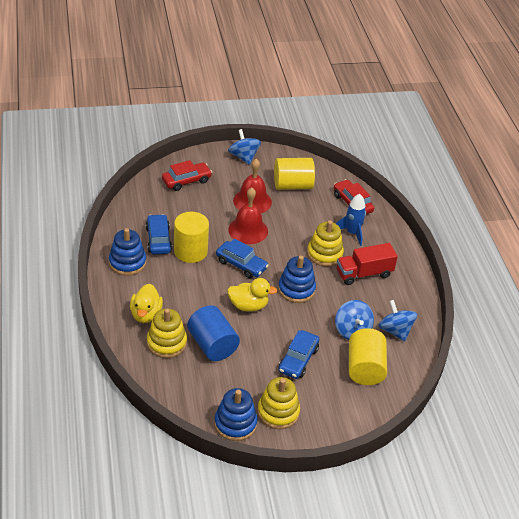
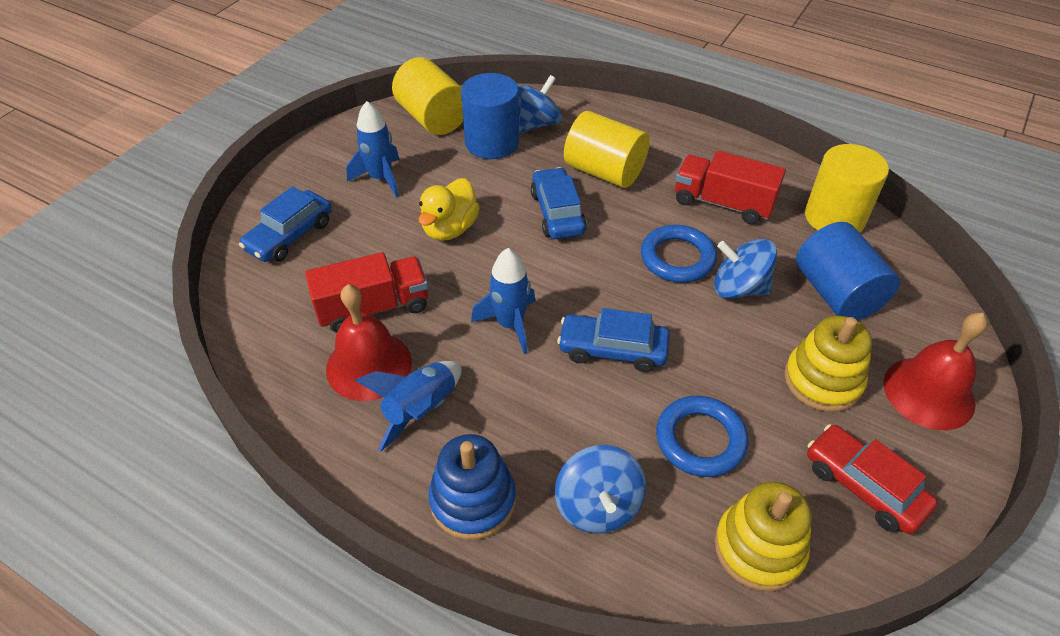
blue cylinder: 1 -> 2
blue ring: 0 -> 2
blue rocket: 1 -> 3
blue stacking toy: 3 -> 1
red car: 2 -> 1
red truck: 1 -> 2
yellow duck: 2 -> 1
yellow stacking toy: 3 -> 2

